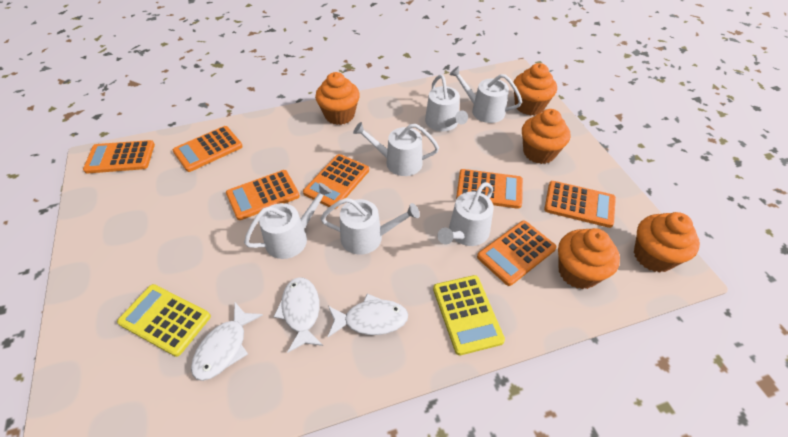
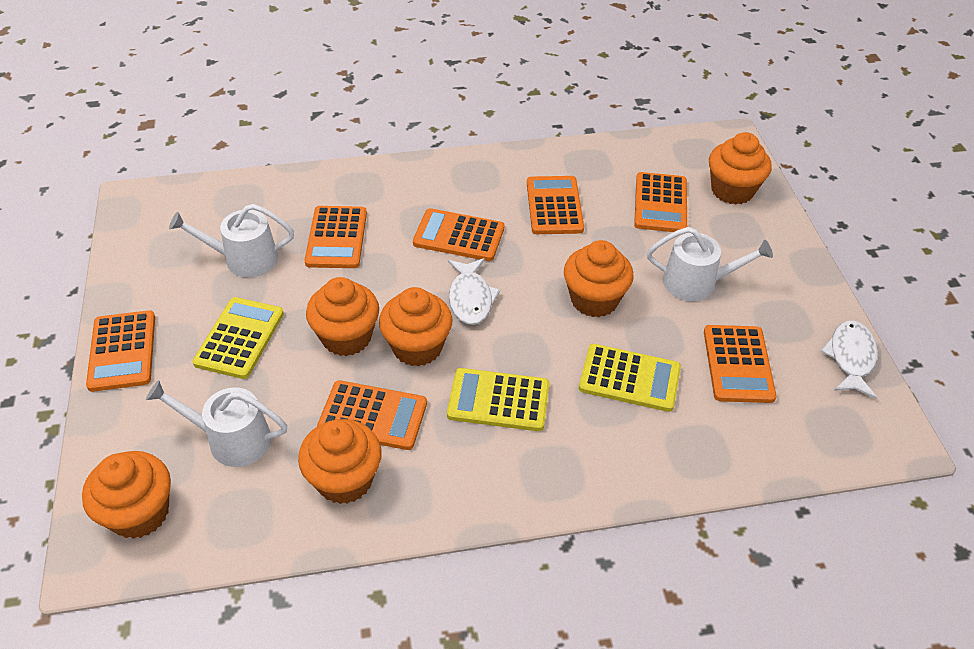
orange cupcake: 5 -> 6
white fish: 3 -> 2
white watering can: 6 -> 3
yellow calculator: 2 -> 3

